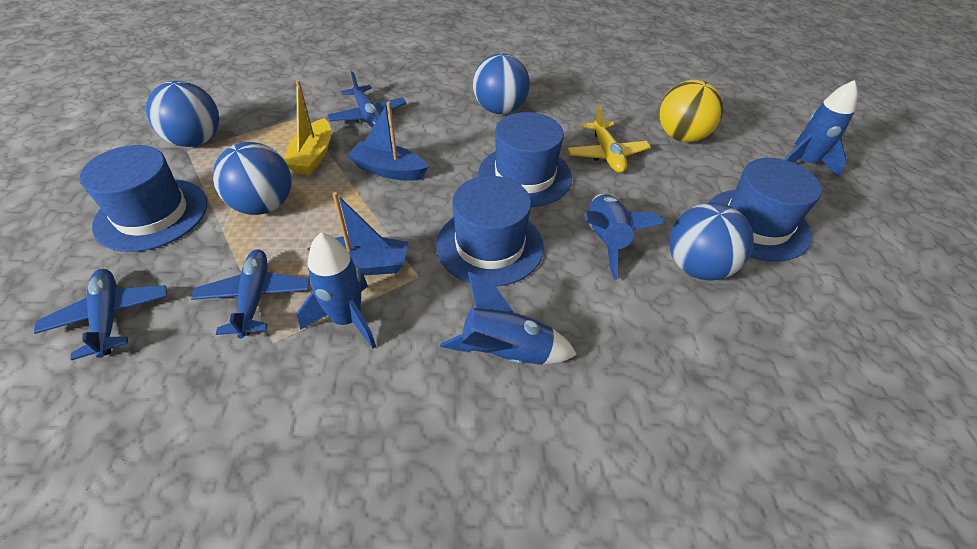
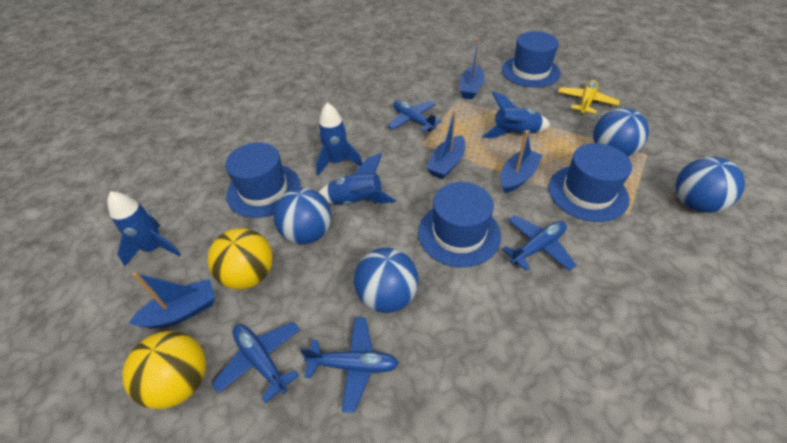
blue boat: 2 -> 4
blue plane: 3 -> 4
yellow ball: 1 -> 2
yellow boat: 1 -> 0

